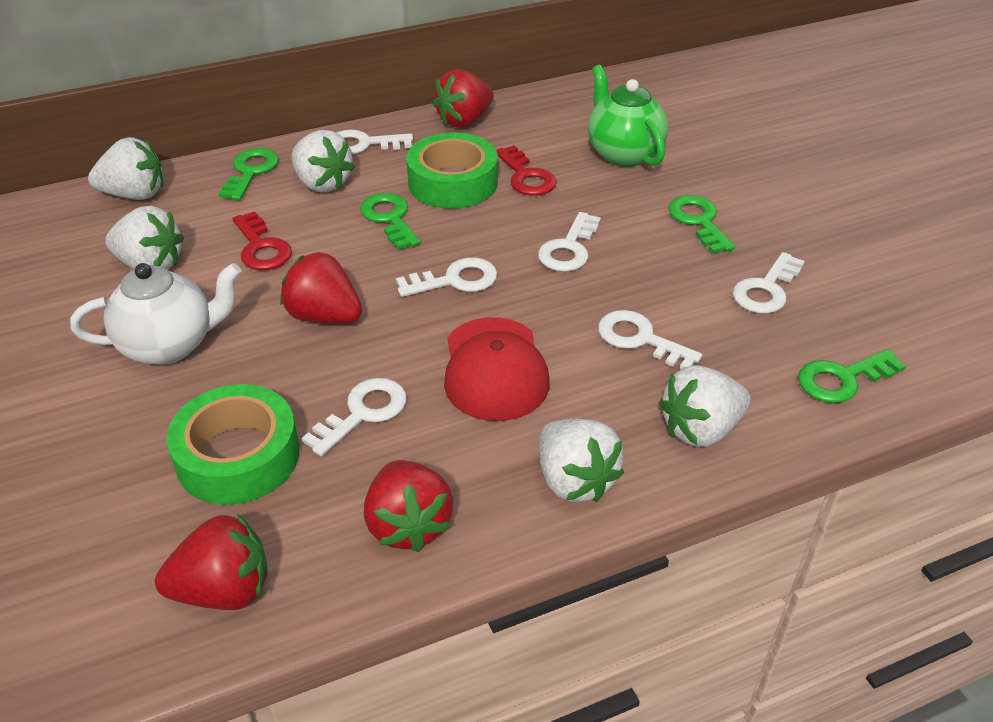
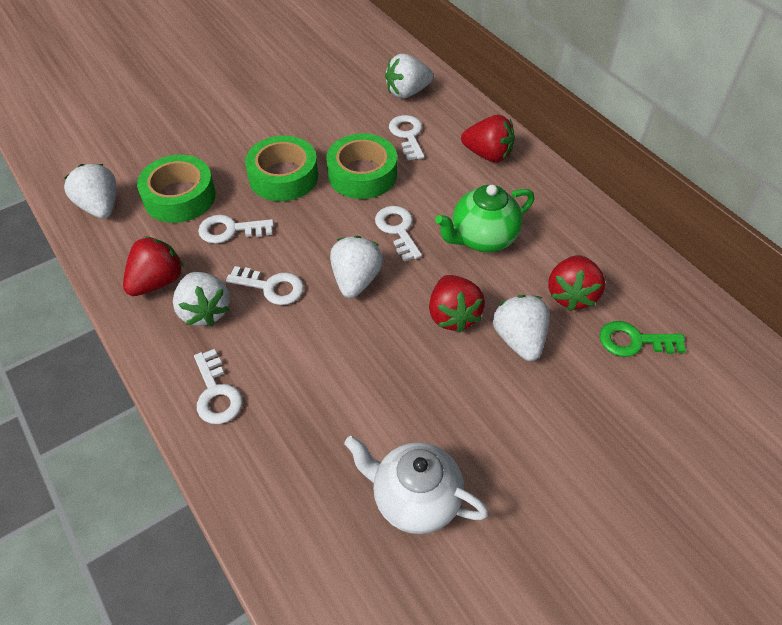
green key: 4 -> 1
green tape: 2 -> 3
red cap: 1 -> 0
red key: 2 -> 0
white key: 6 -> 5

